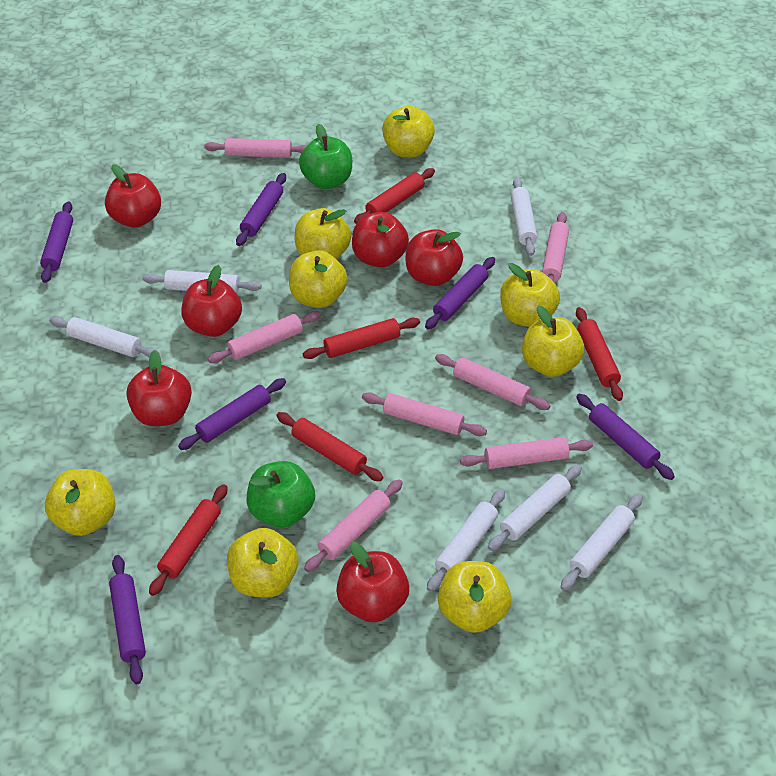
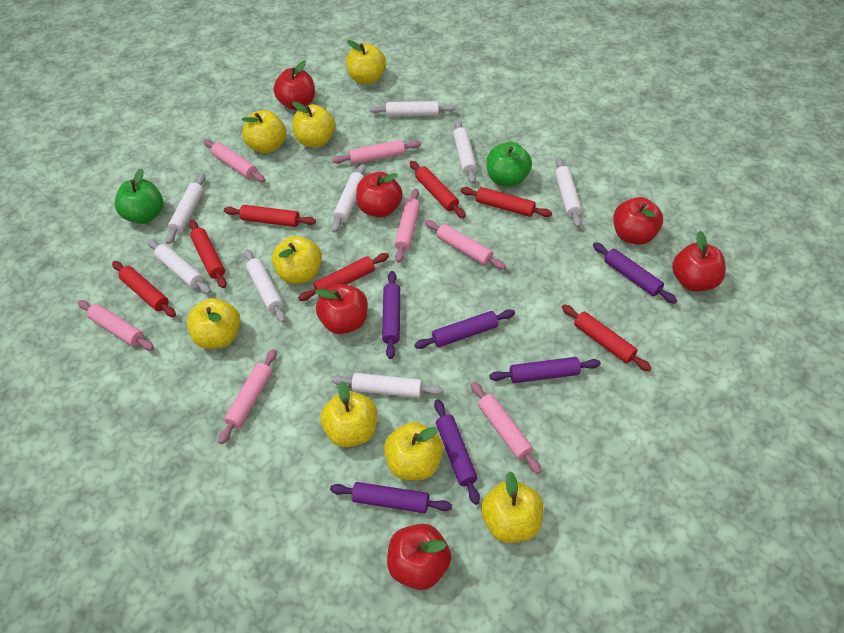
red rolling pin: 5 -> 7
white rolling pin: 6 -> 8

